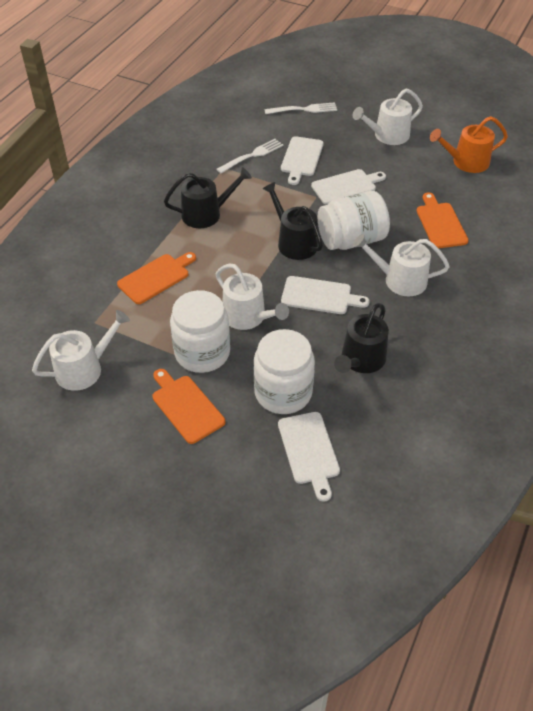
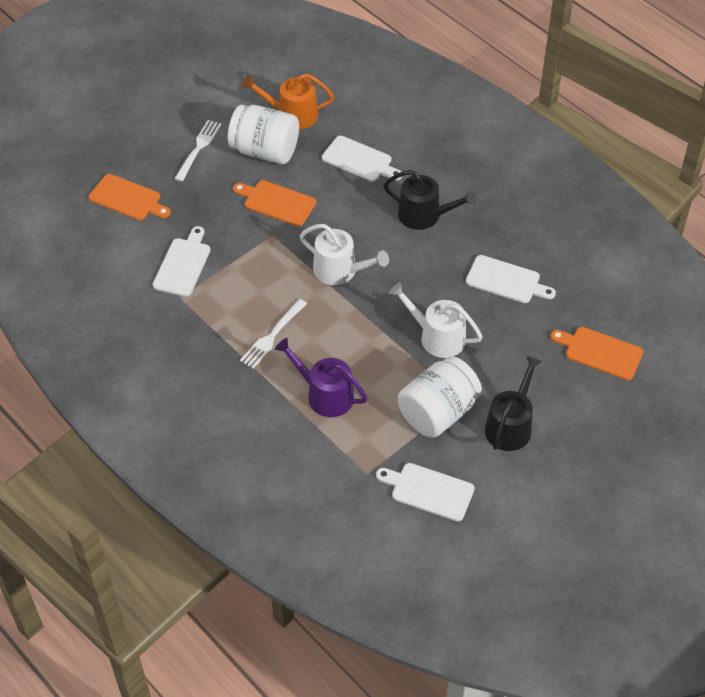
black watering can: 3 -> 2
purple watering can: 0 -> 1
white jar: 3 -> 2
white watering can: 4 -> 2

